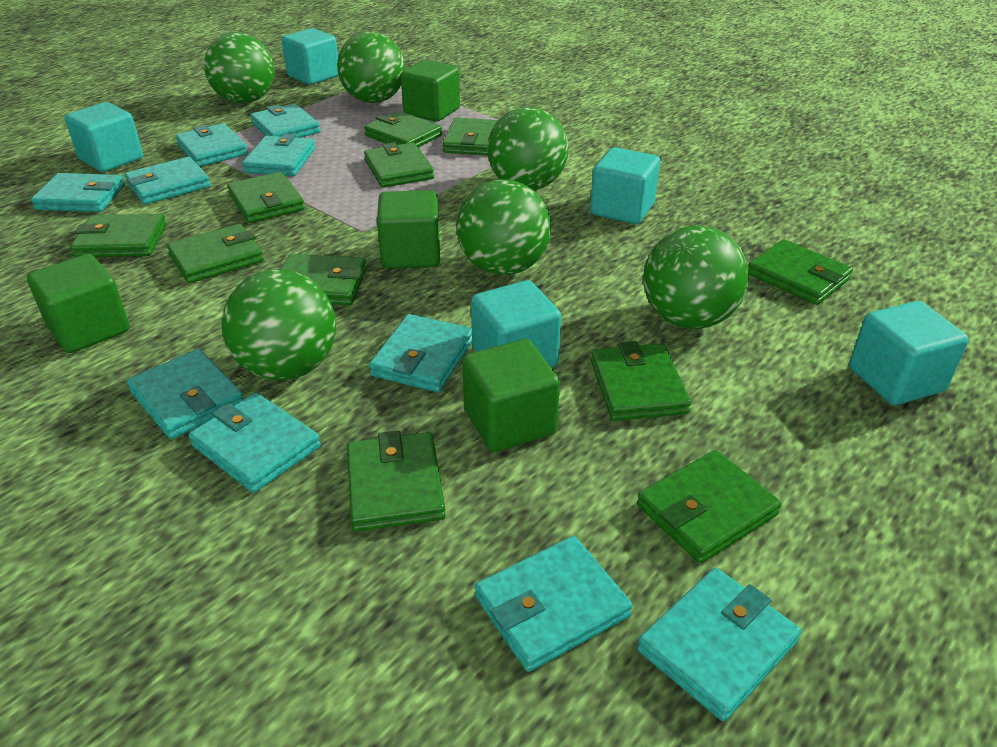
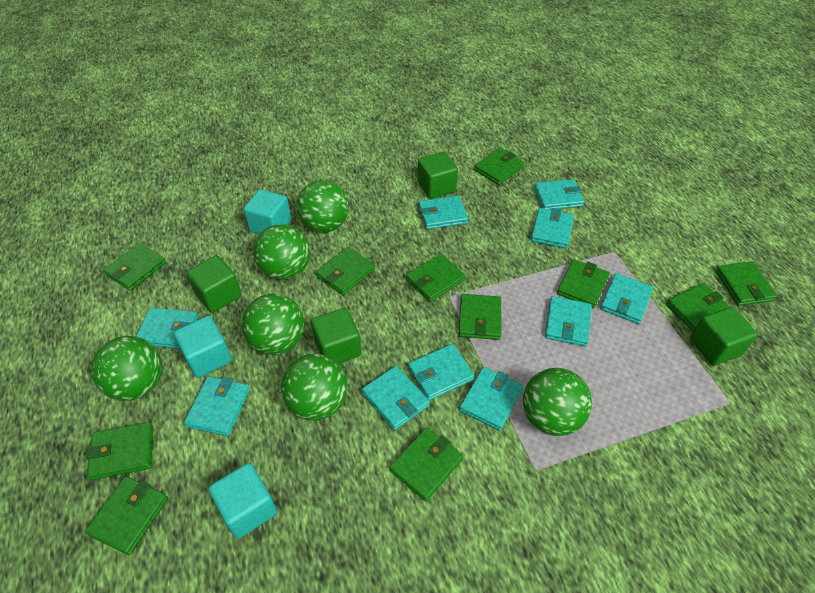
turquoise cube: 5 -> 3

